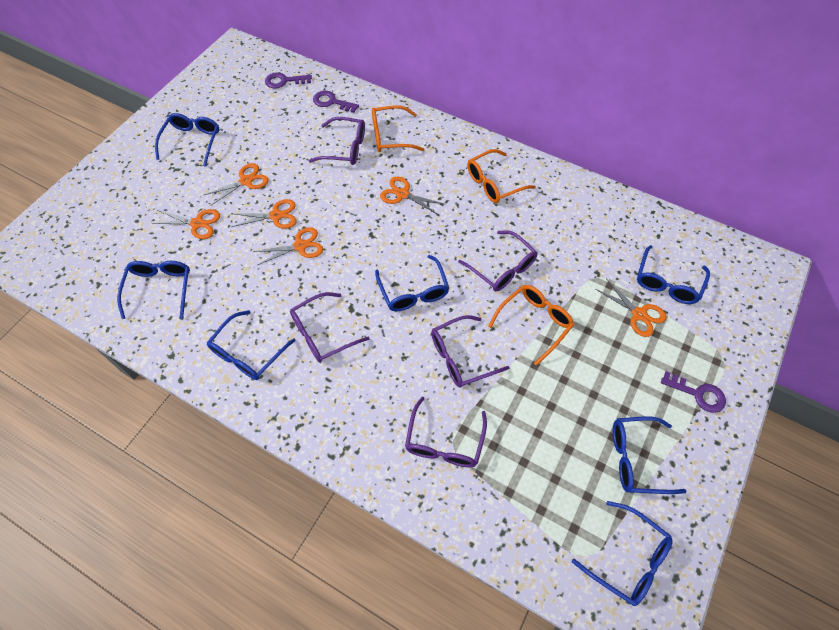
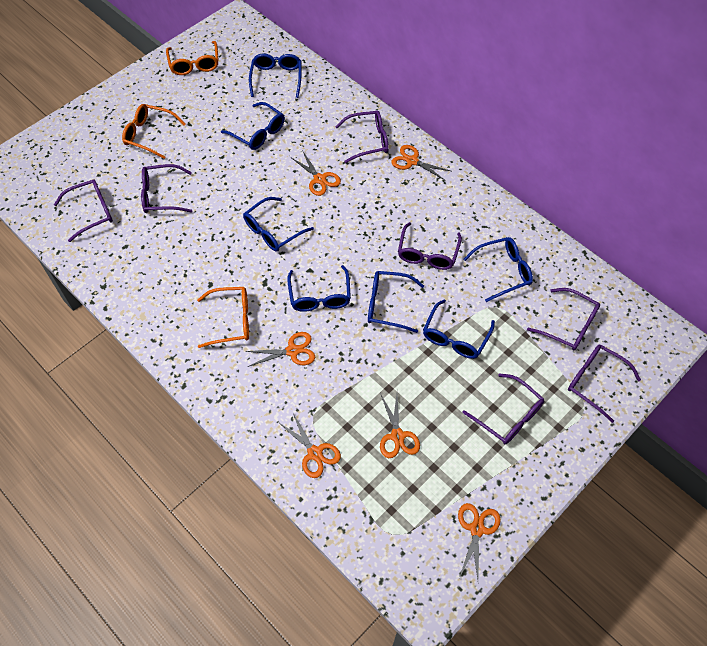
purple glasses: 5 -> 7
purple key: 3 -> 0

